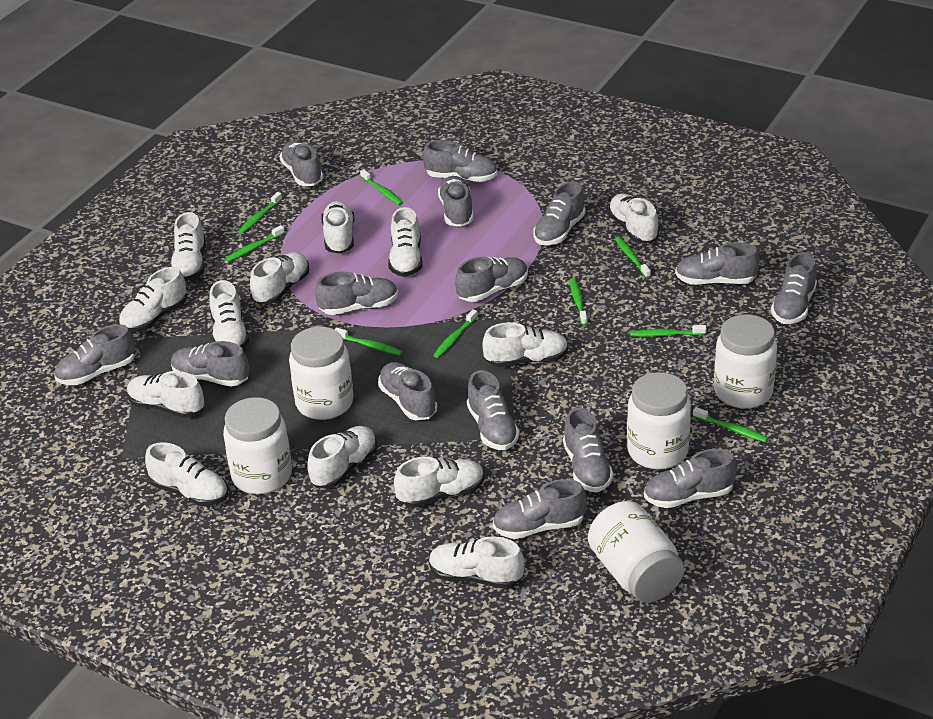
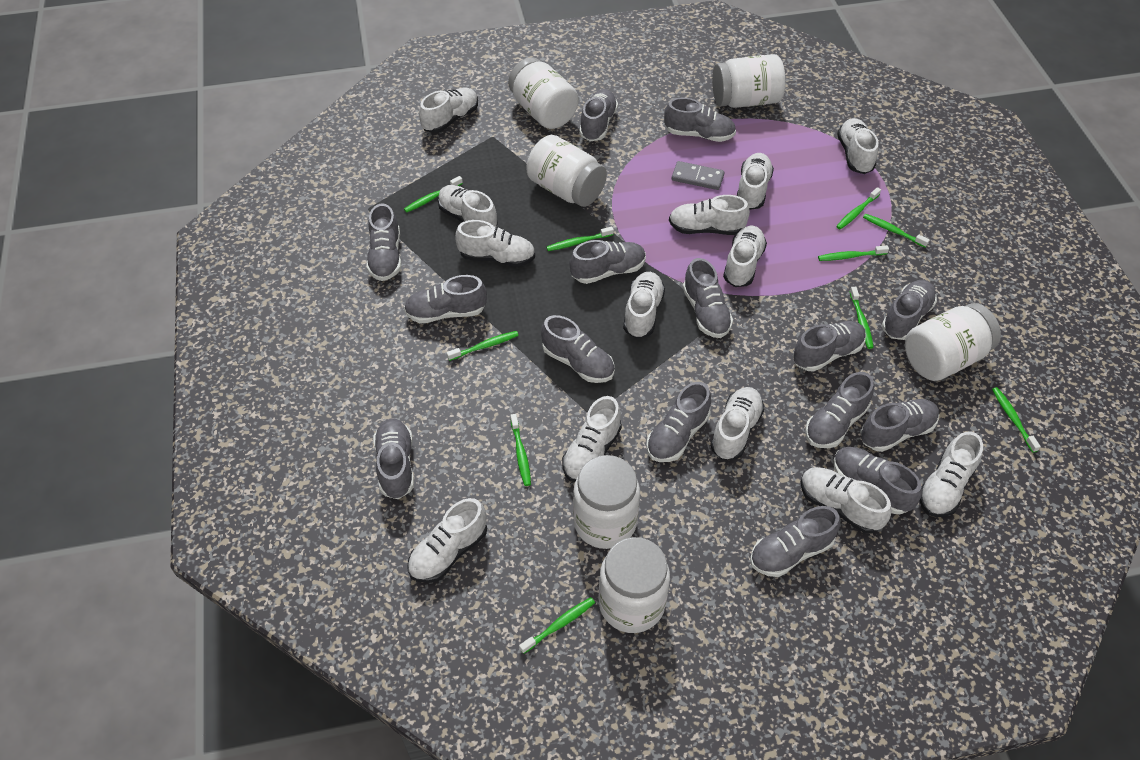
green toothbrush: 9 -> 10
grey domino: 0 -> 1
white jar: 5 -> 6

